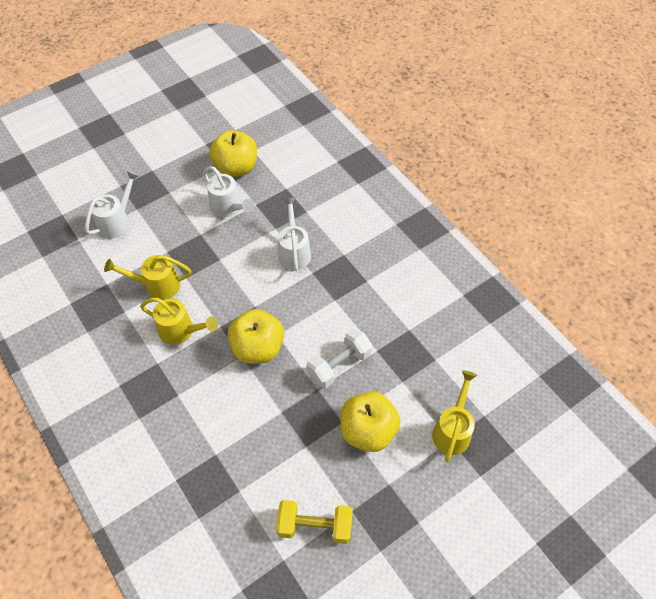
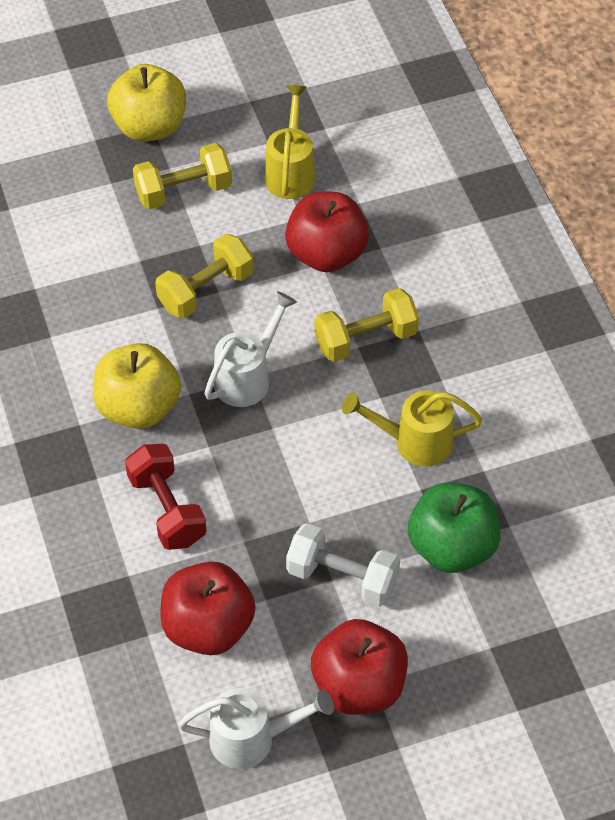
green apple: 0 -> 1
red apple: 0 -> 3
red dumbbell: 0 -> 1
white watering can: 3 -> 2
yellow apple: 3 -> 2
yellow dumbbell: 1 -> 3
yellow watering can: 3 -> 2

